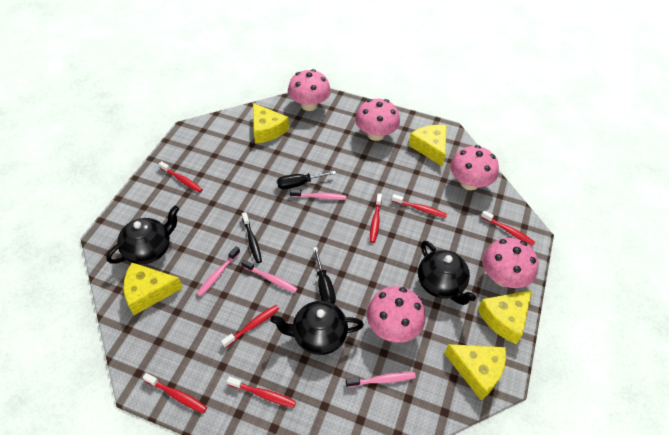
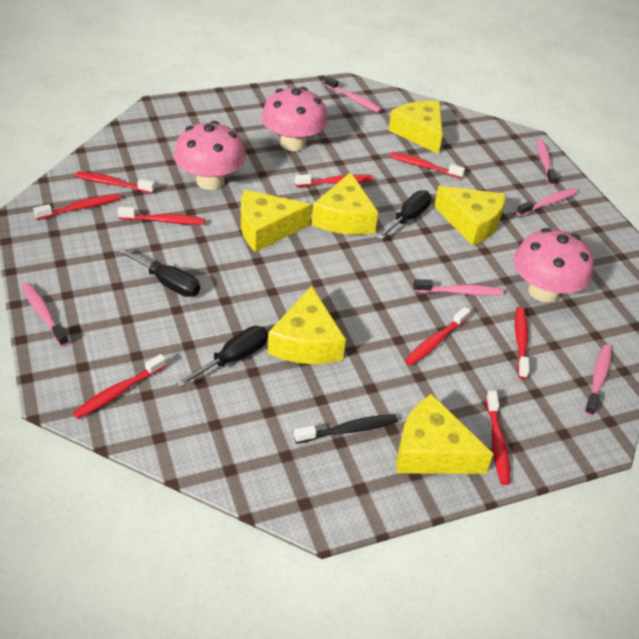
black screwdriver: 2 -> 3
black teapot: 3 -> 0
pink mushroom: 5 -> 3
pink toothbrush: 4 -> 6
red toothbrush: 7 -> 9
yellow cheese: 5 -> 6

